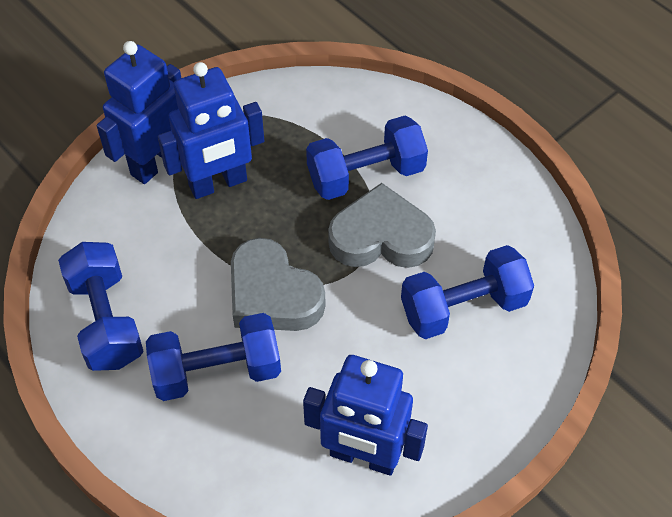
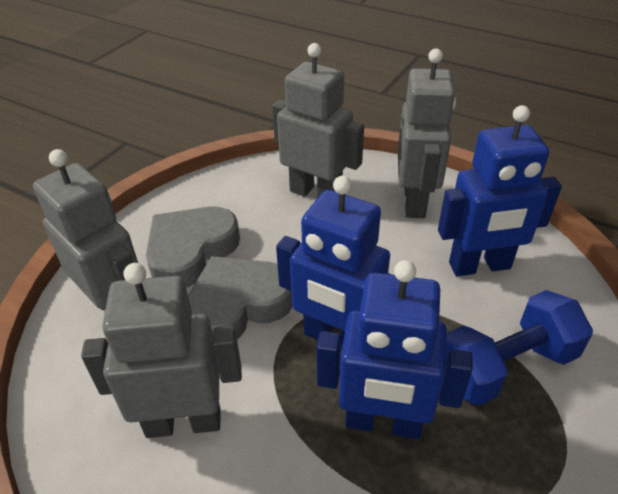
blue dumbbell: 4 -> 1
grey robot: 0 -> 4

